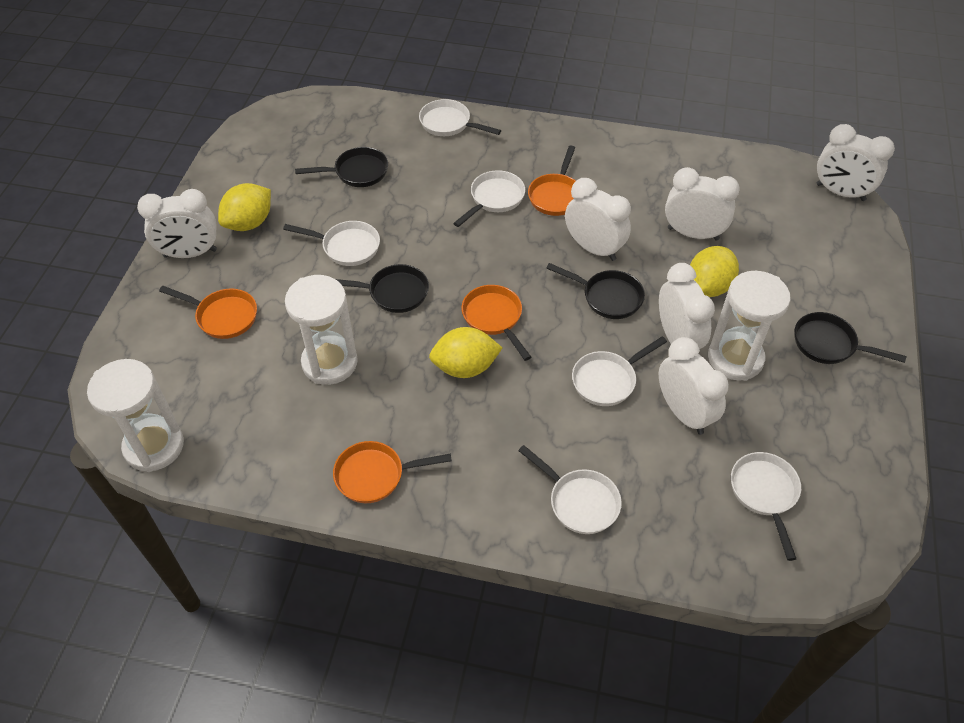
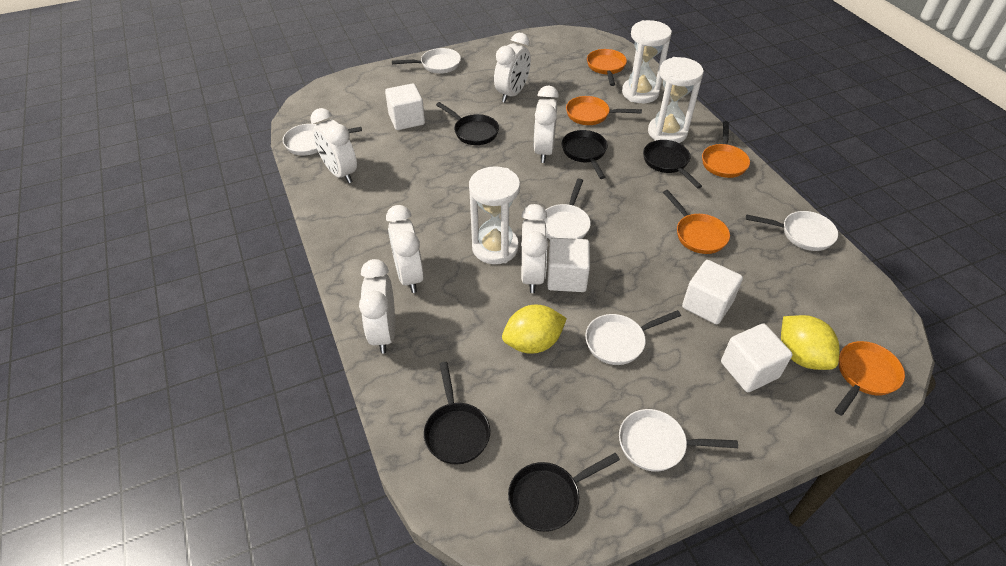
black pan: 4 -> 5
orange pan: 4 -> 5
white cube: 0 -> 4
yellow lemon: 3 -> 2

